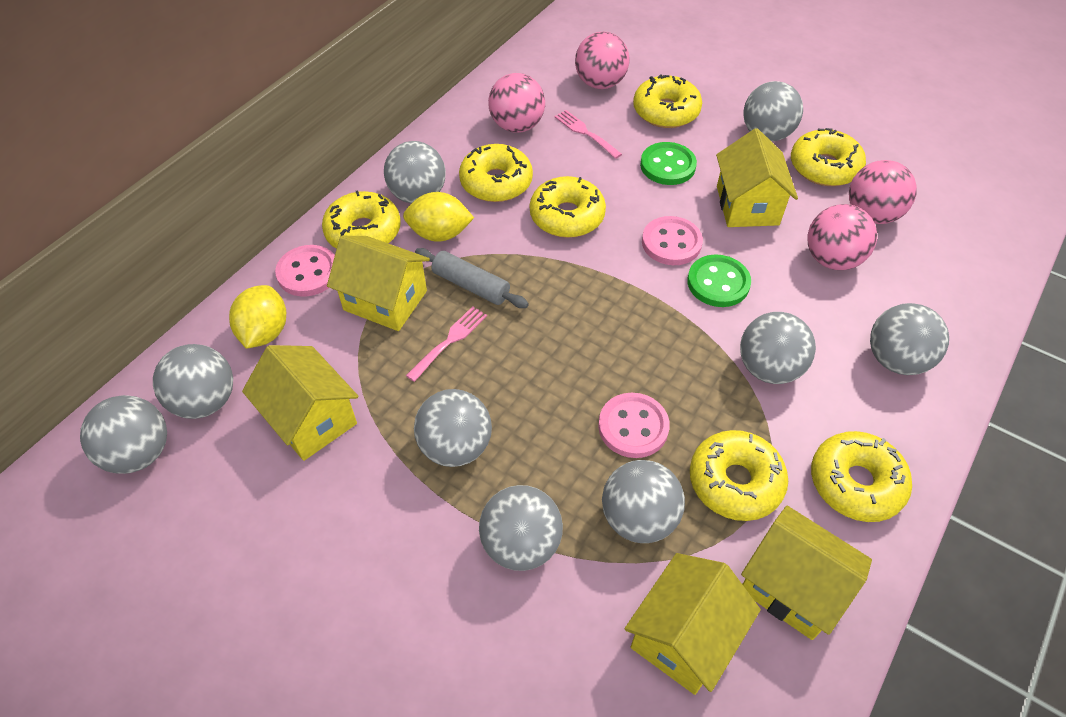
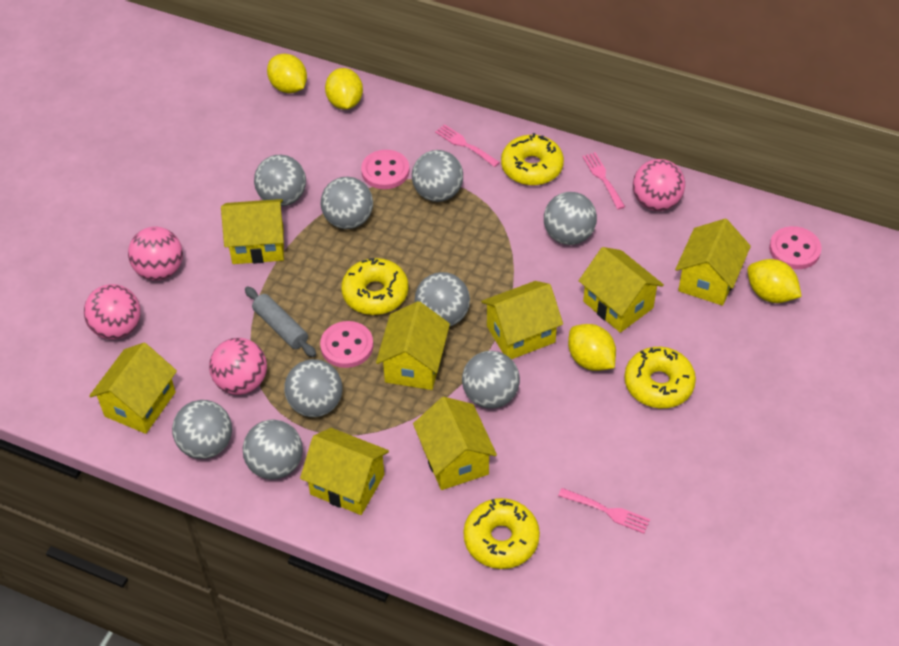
green button: 2 -> 0
pink fork: 2 -> 3
yellow donut: 7 -> 4
yellow house: 5 -> 8
yellow lemon: 2 -> 4

